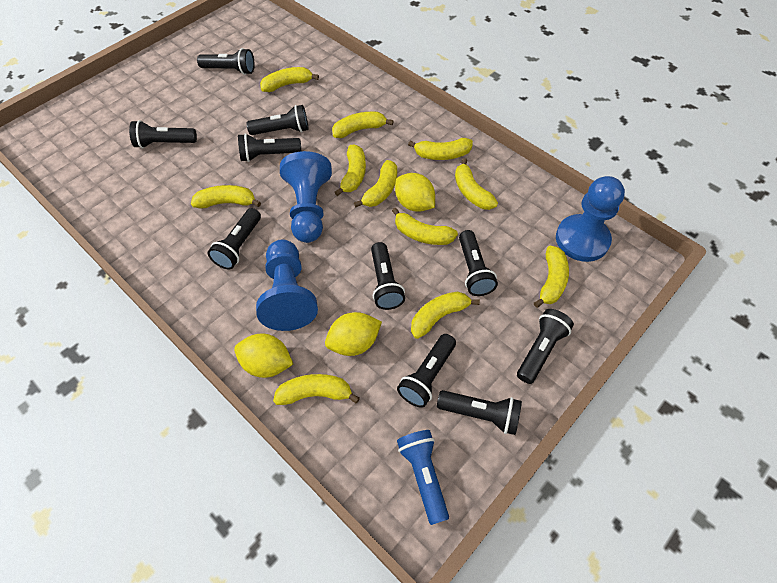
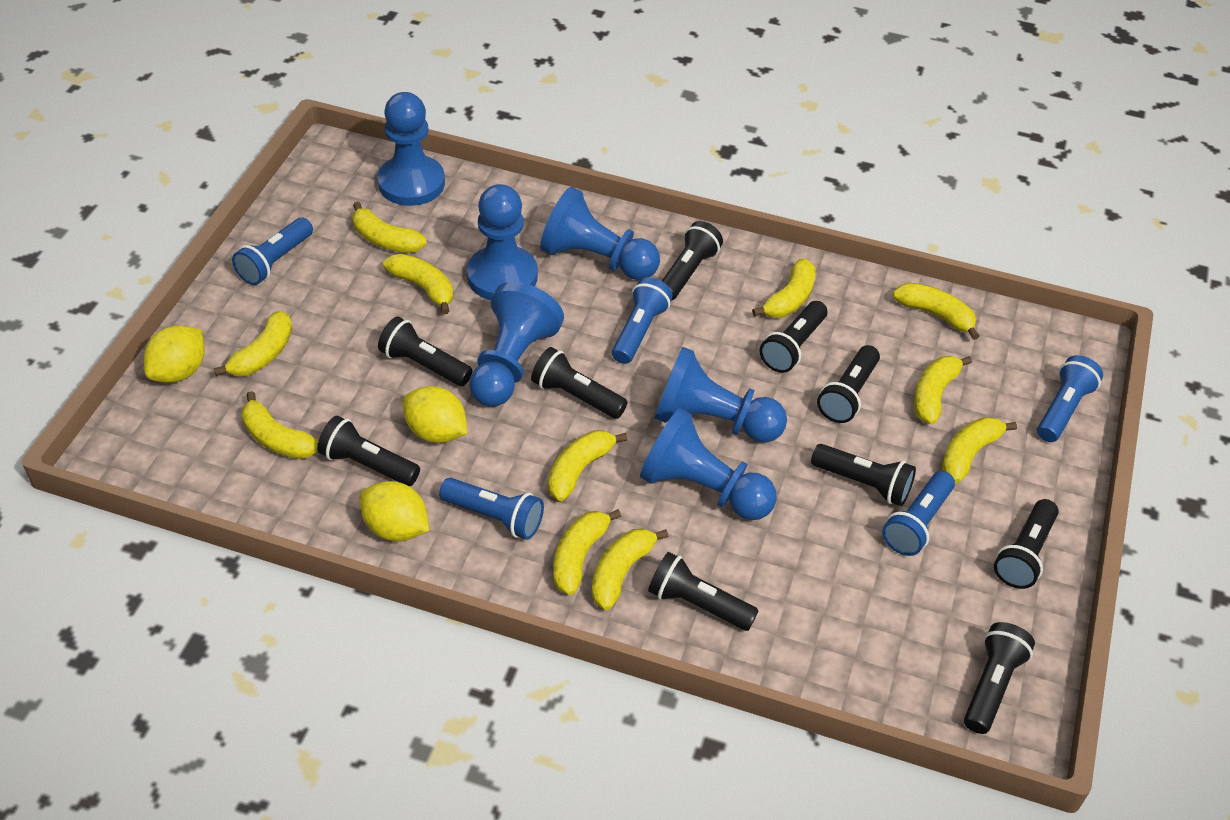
blue flashlight: 1 -> 5
blue pawn: 3 -> 6

